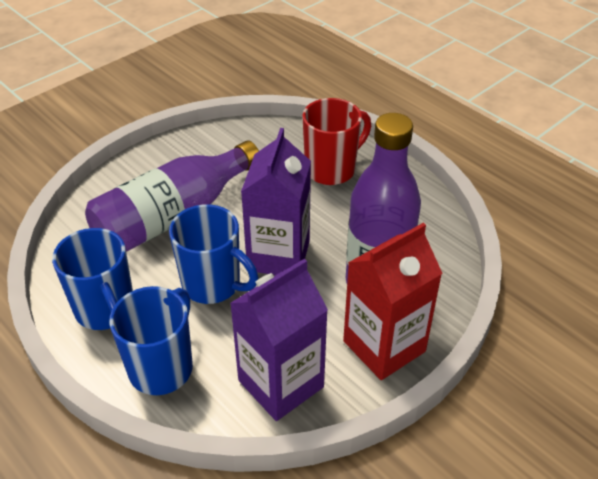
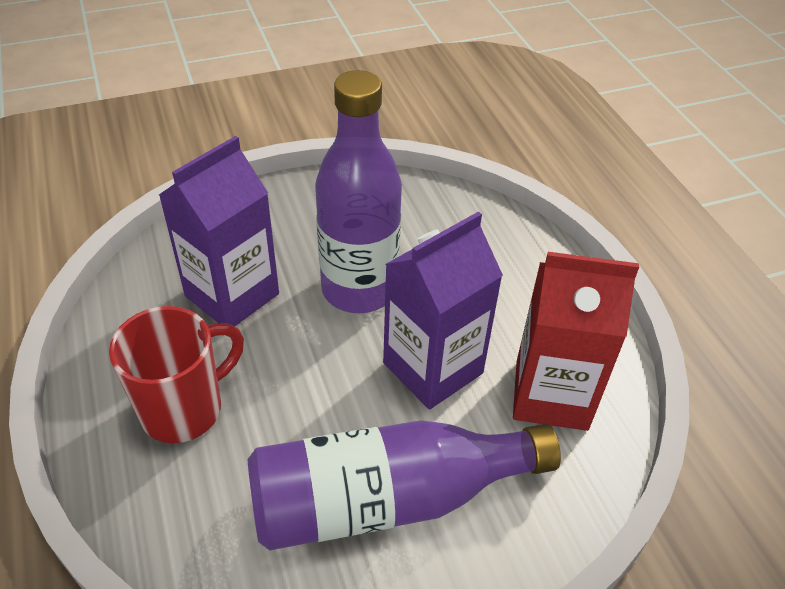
blue mug: 3 -> 0

